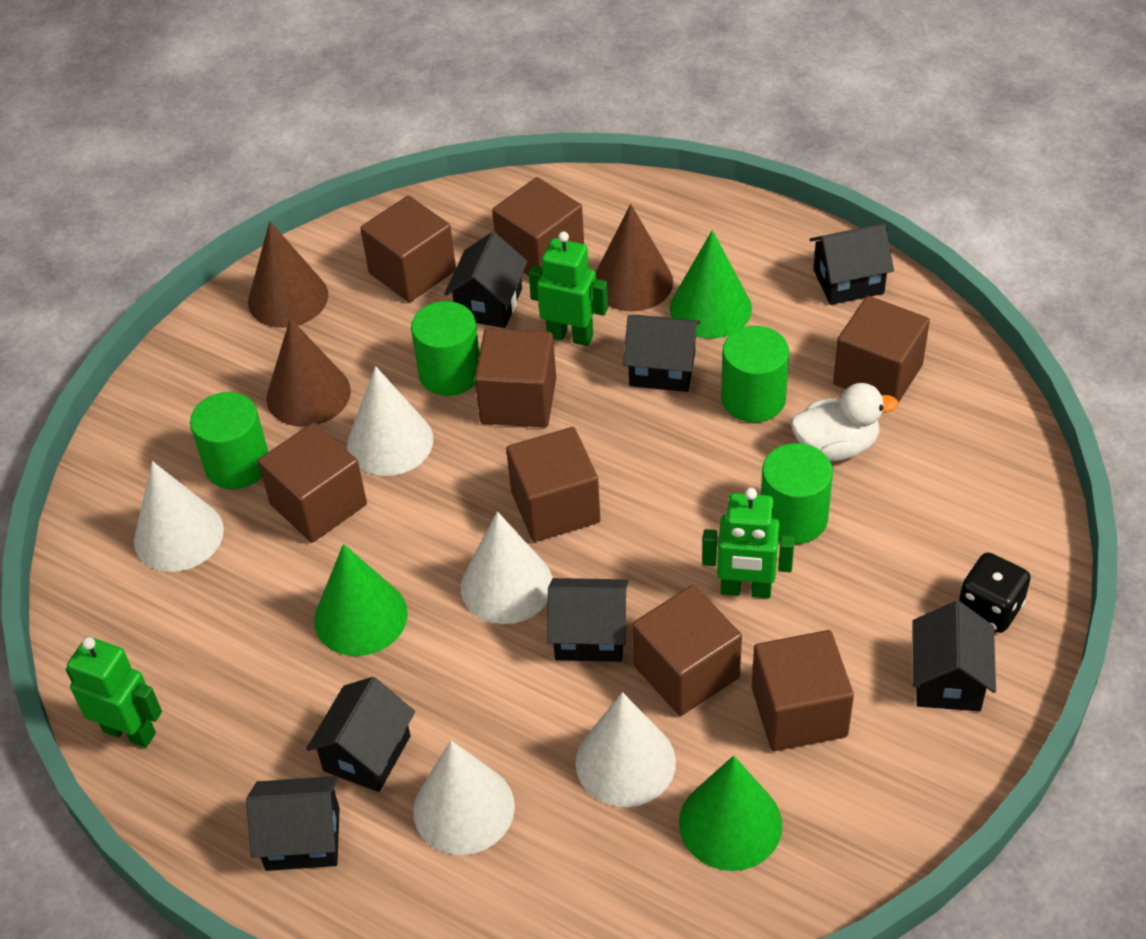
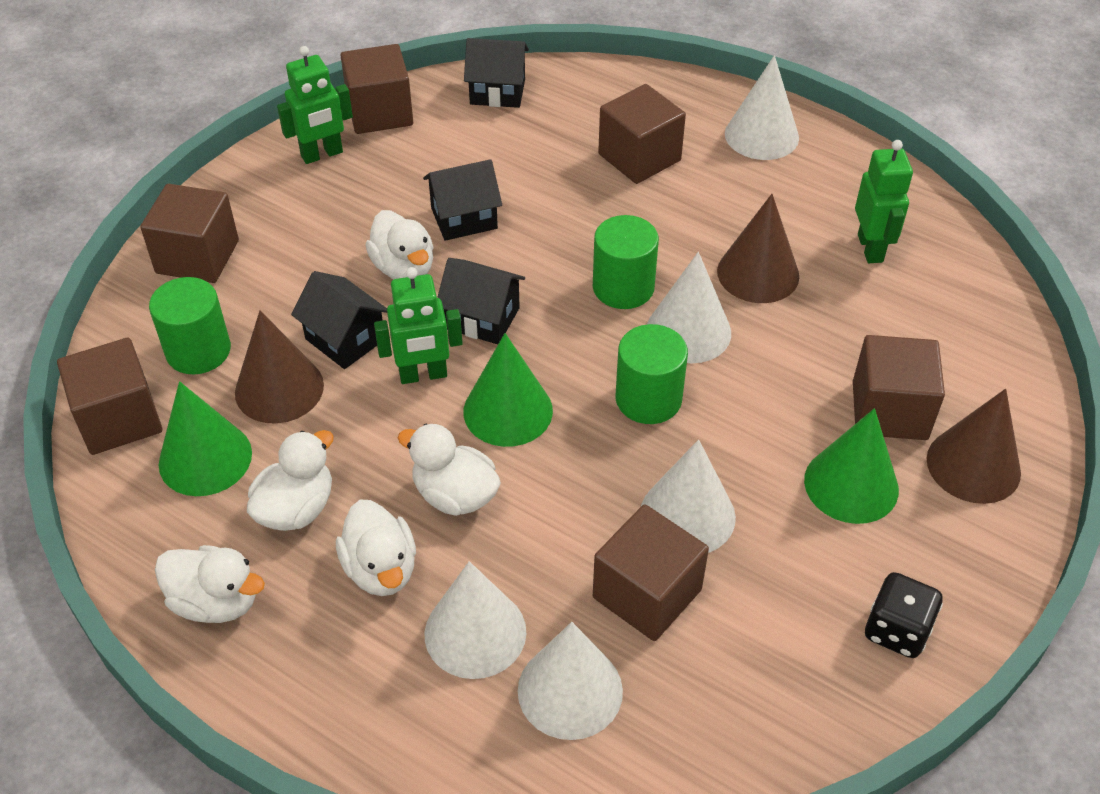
black house: 7 -> 4
brown cube: 8 -> 6
green cylinder: 4 -> 3
white duck: 1 -> 5

